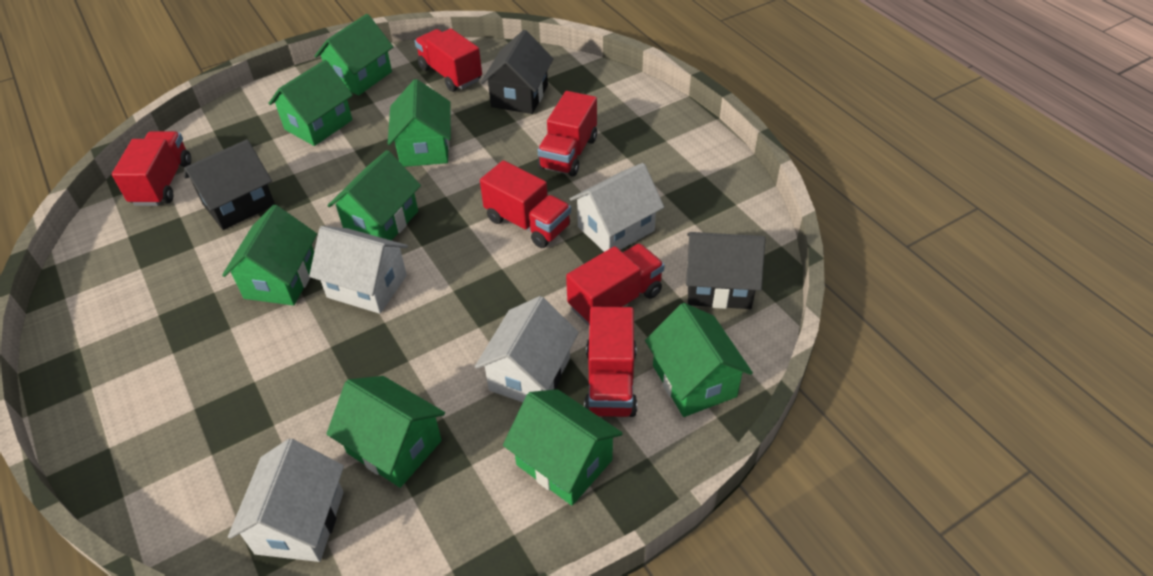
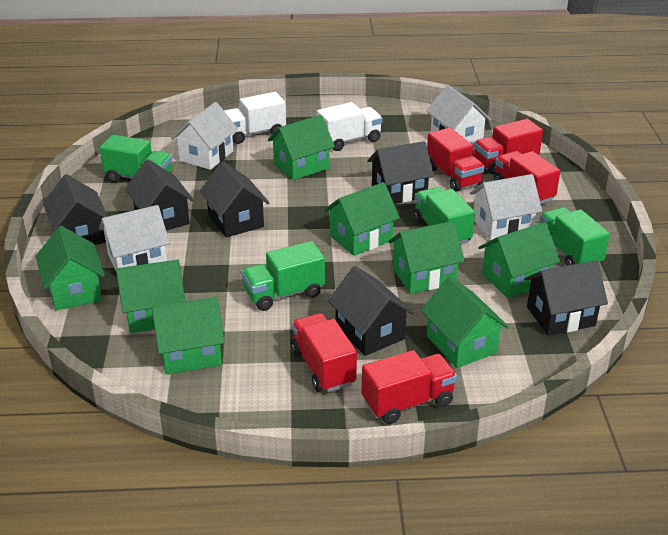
black house: 3 -> 6
green truck: 0 -> 4
red truck: 6 -> 5
white truck: 0 -> 2

